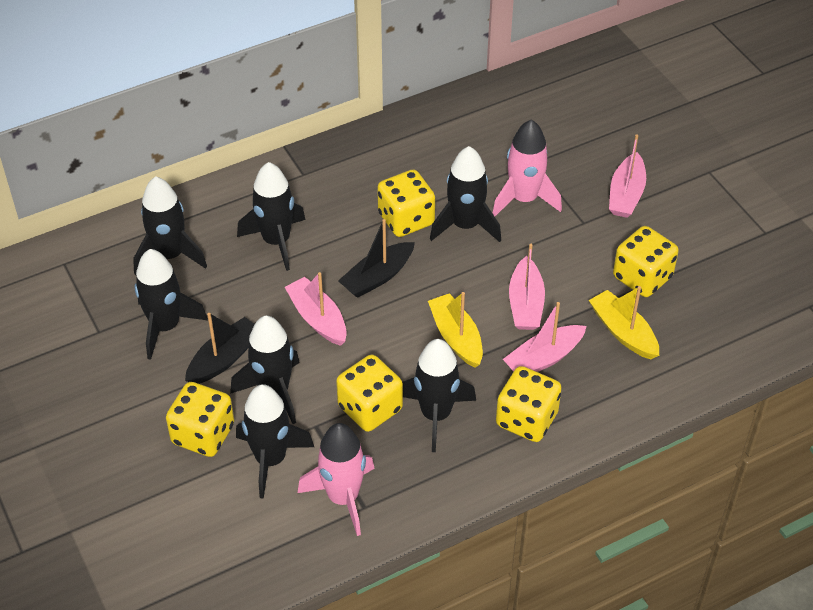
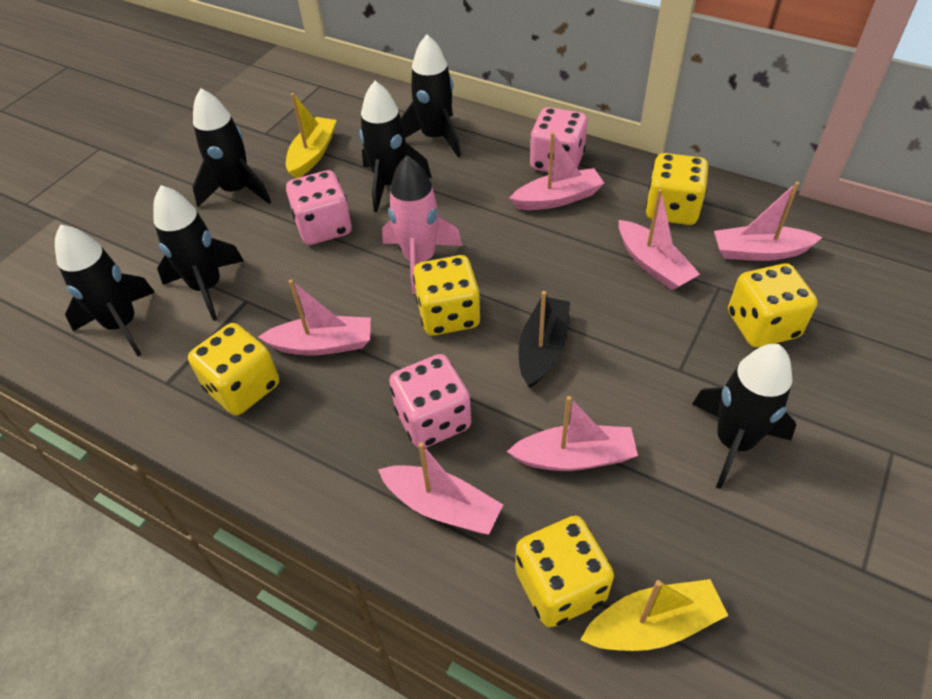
black boat: 2 -> 1
black rocket: 7 -> 6
pink boat: 4 -> 6
pink dice: 0 -> 3
pink rocket: 2 -> 1

